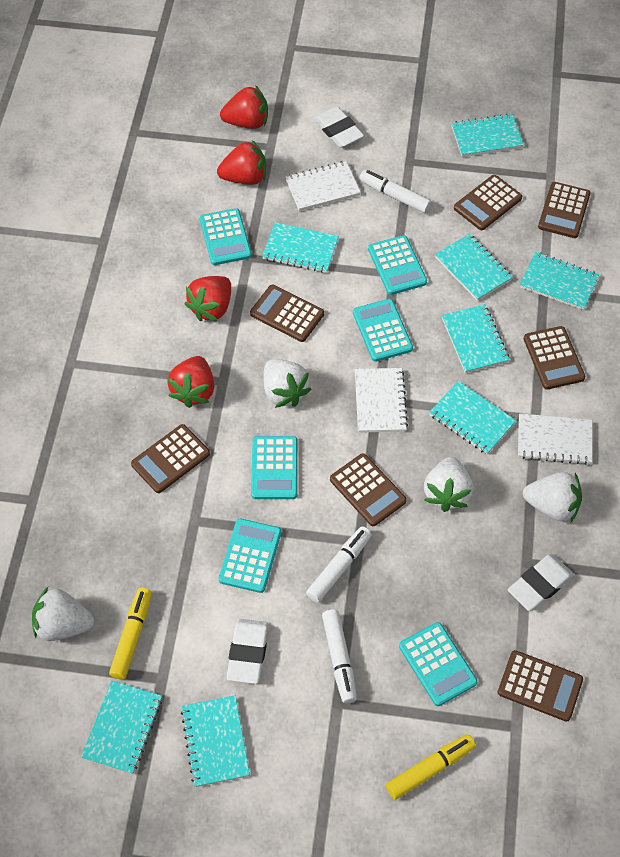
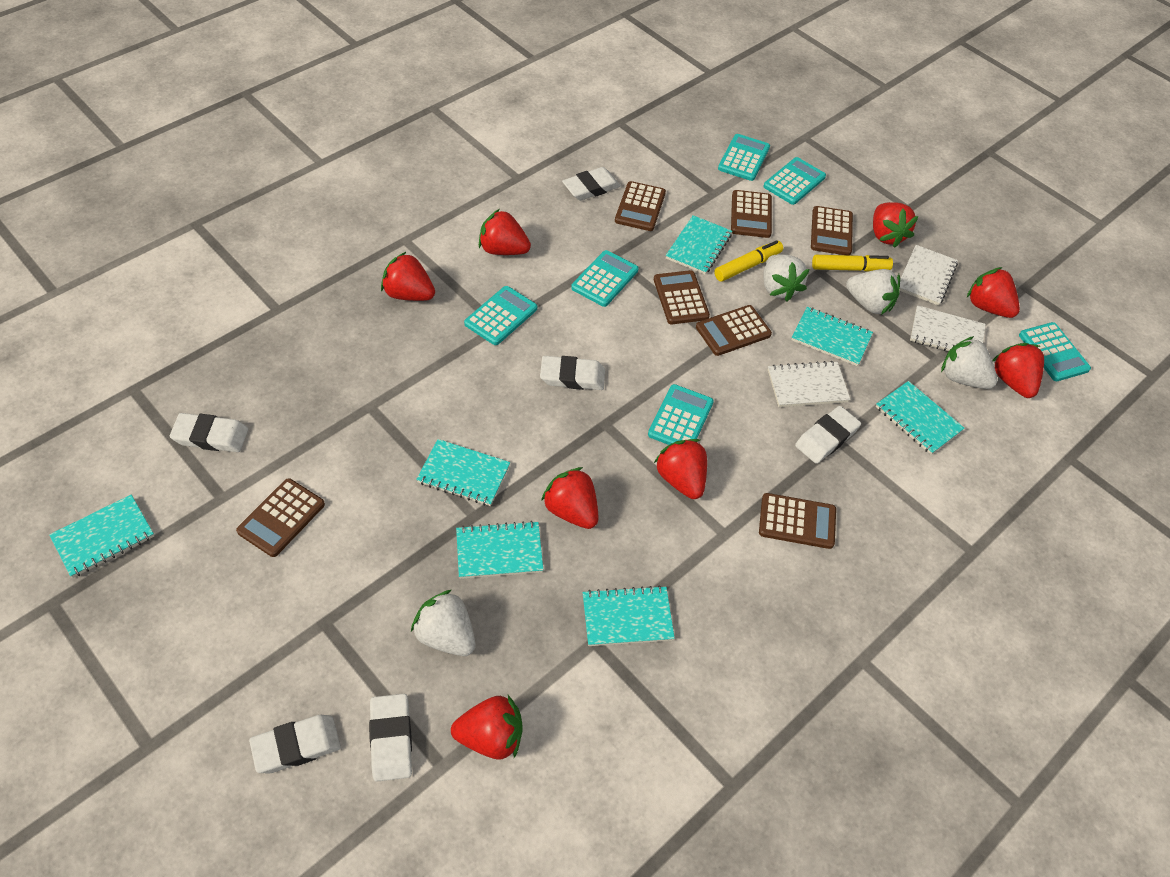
red strawberry: 4 -> 8
turquoise notebook: 8 -> 7
white eraser: 3 -> 6
white marker: 3 -> 0

